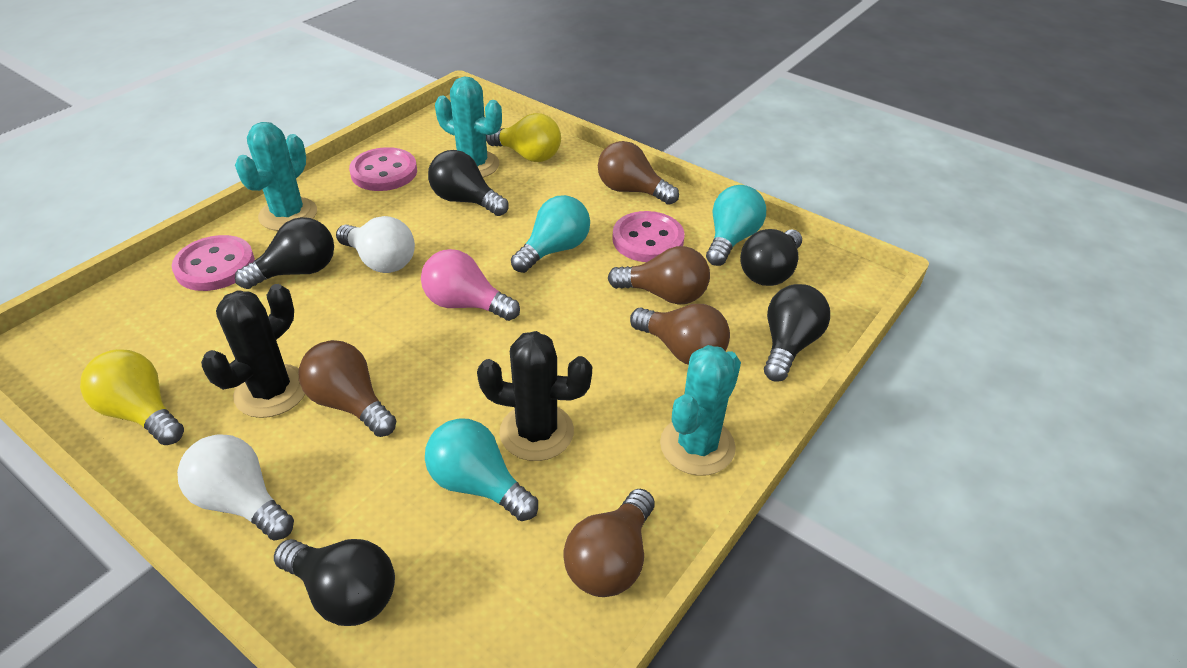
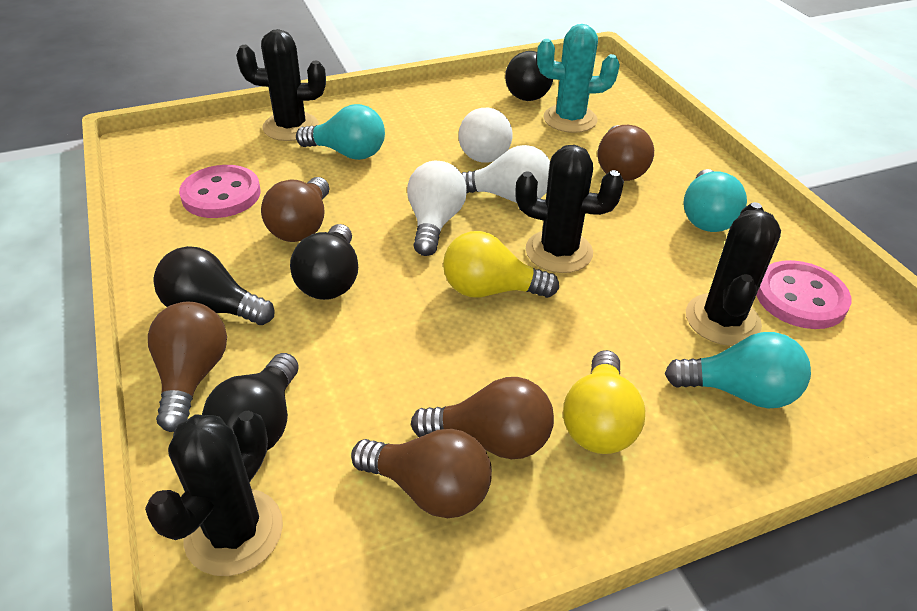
black cactus: 2 -> 4
black light bulb: 5 -> 4
pink button: 3 -> 2
pink light bulb: 1 -> 0
turquoise cactus: 3 -> 1
white light bulb: 2 -> 3

